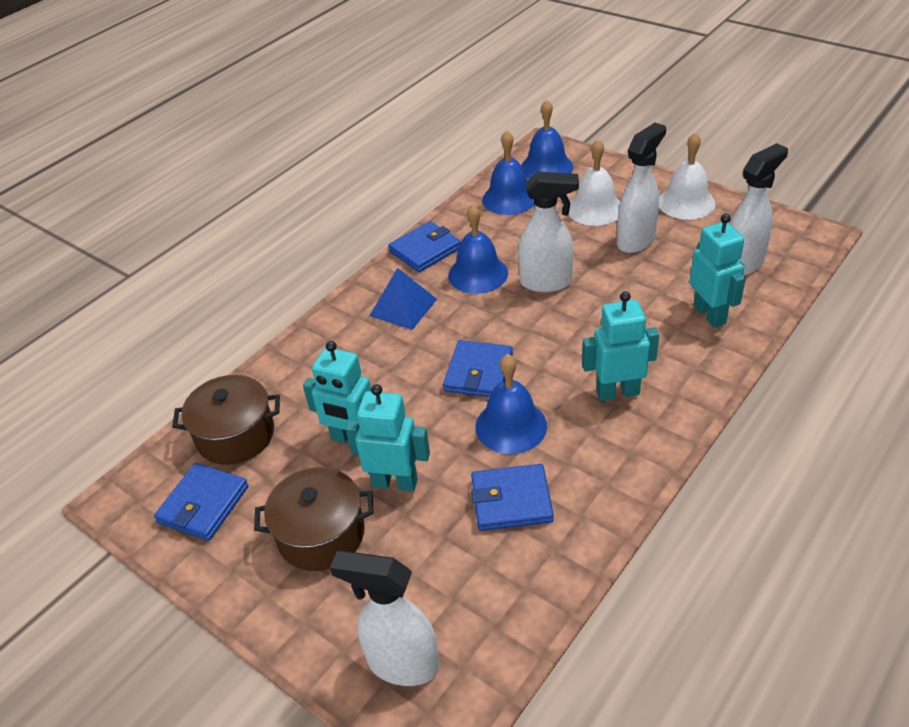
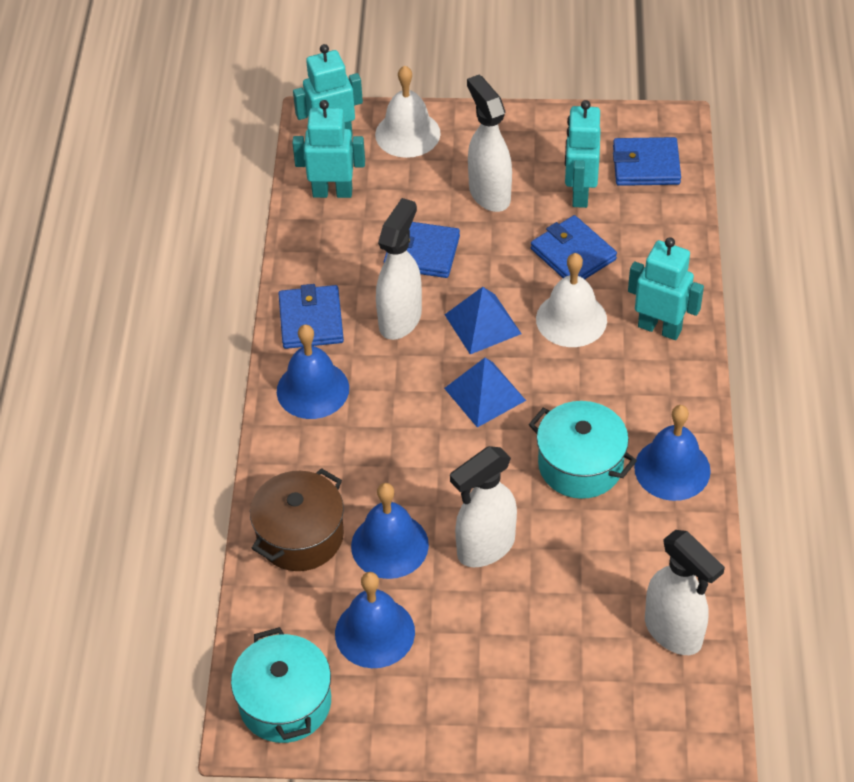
blue pyramid: 1 -> 2
brown pot: 2 -> 1
turquoise pot: 0 -> 2

